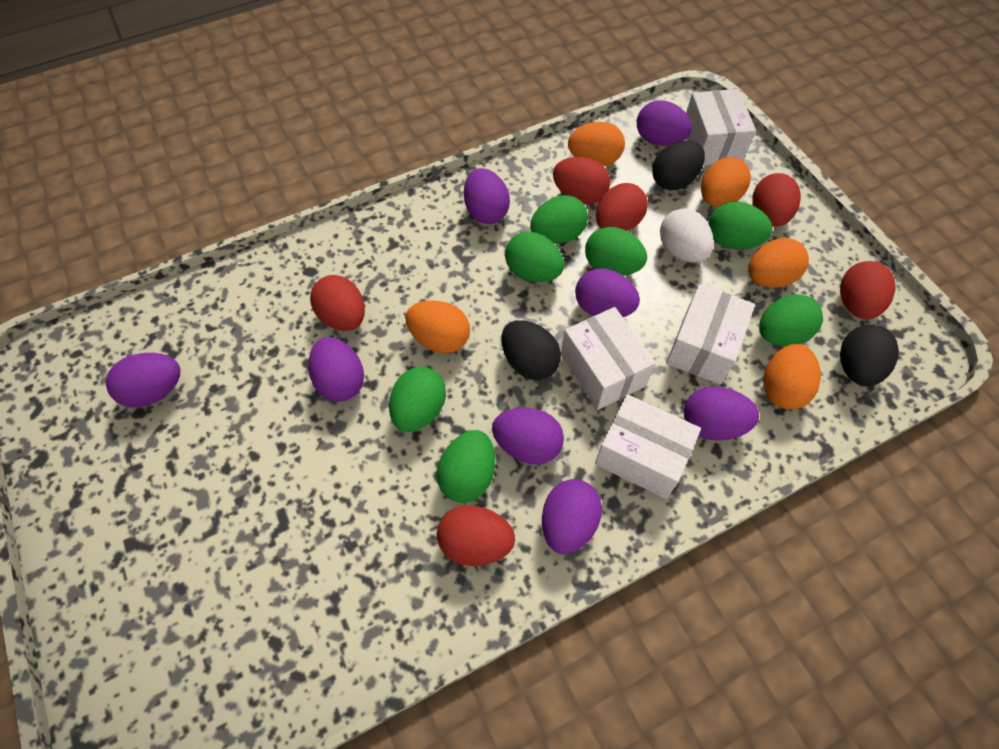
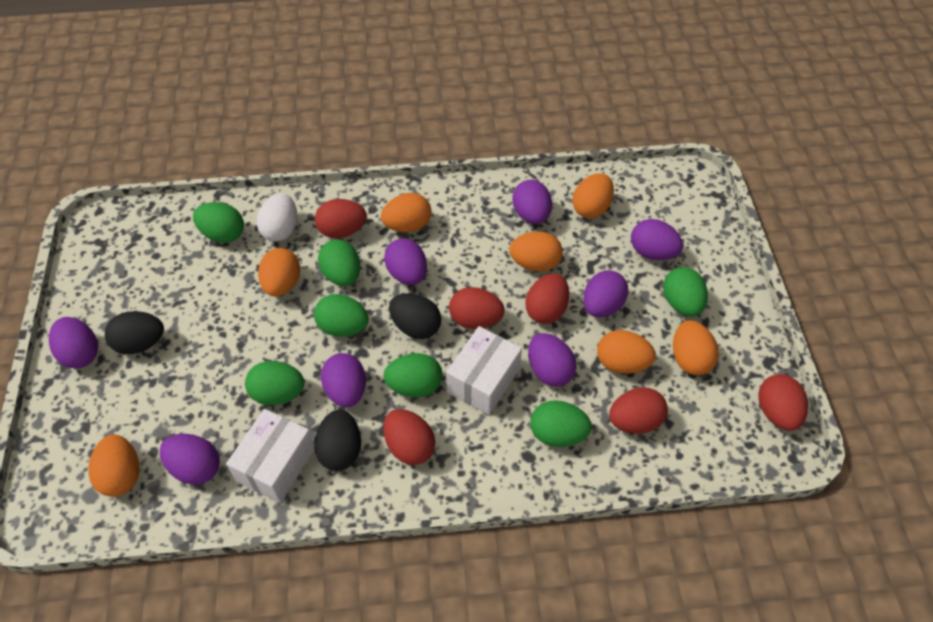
orange egg: 5 -> 7
white box: 4 -> 2

